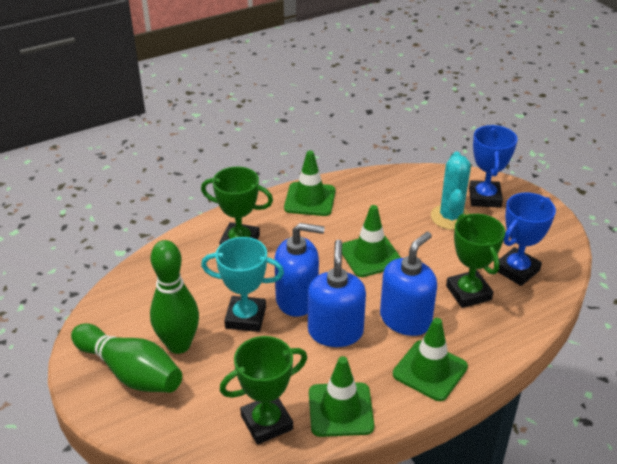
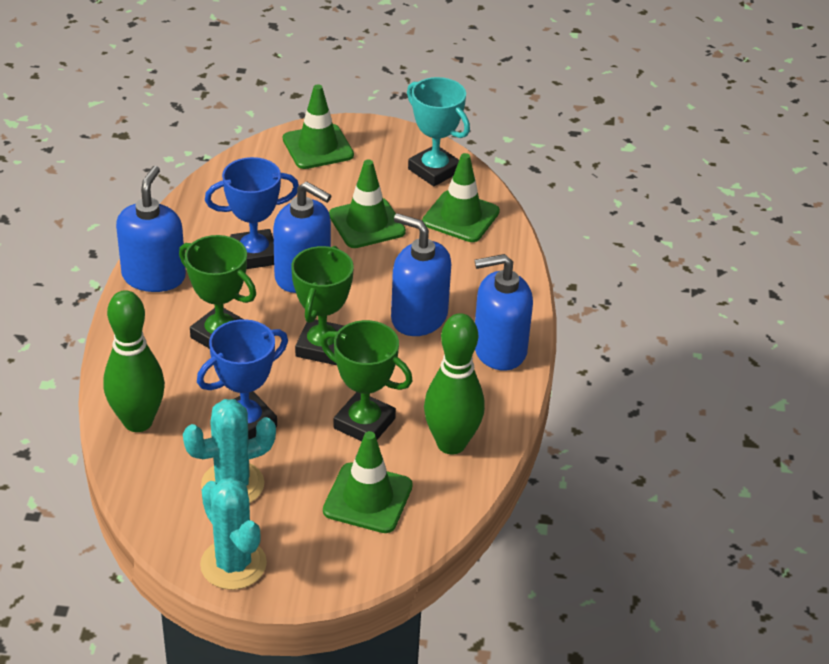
blue soap dispenser: 3 -> 4
turquoise cactus: 1 -> 2

